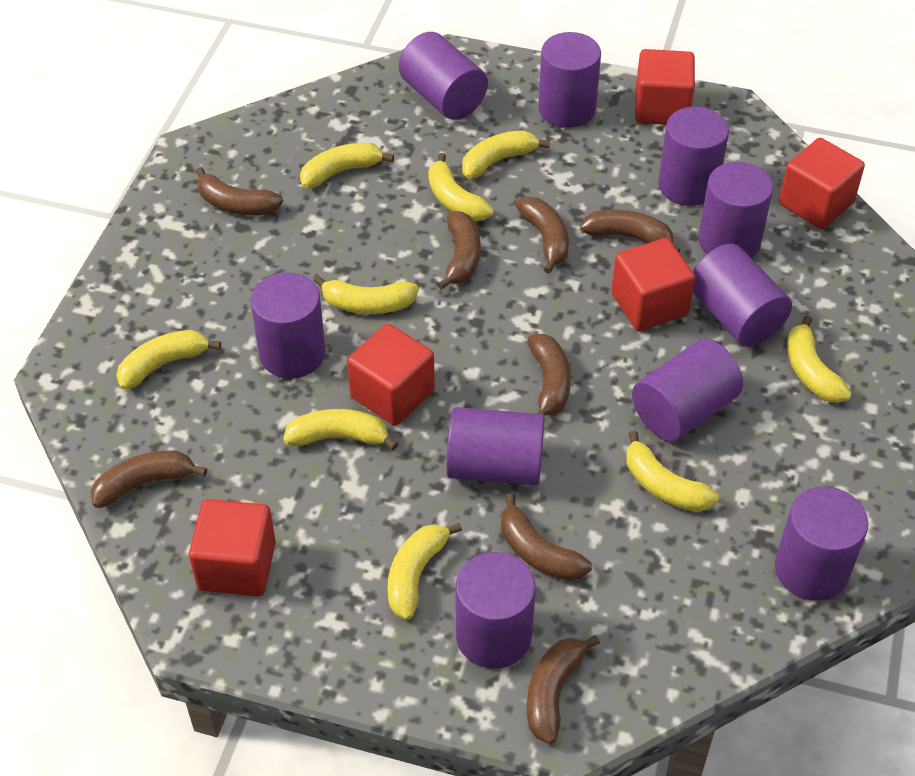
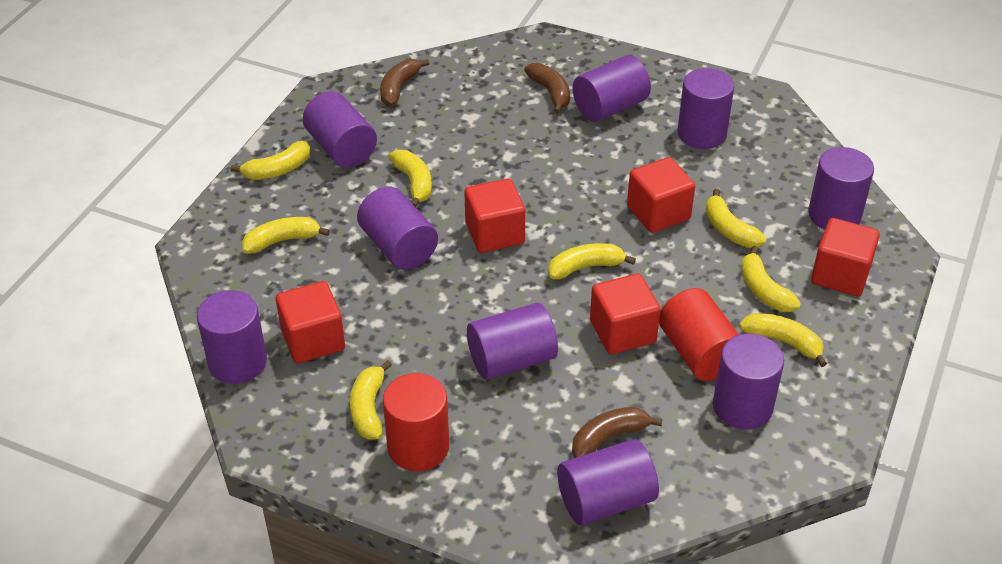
brown banana: 8 -> 3
purple cylinder: 10 -> 9
red cylinder: 0 -> 2
yellow banana: 9 -> 8

